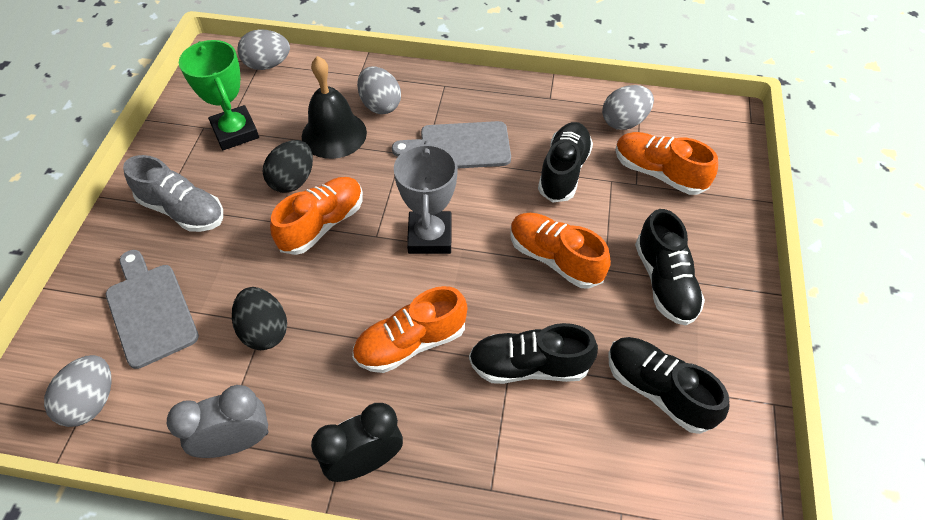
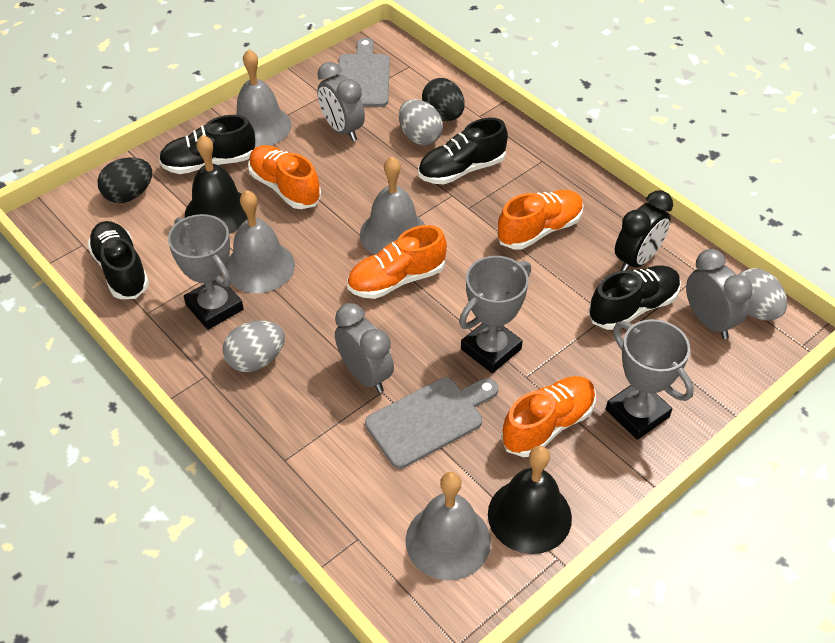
black bell: 1 -> 2
green trophy: 1 -> 0
grey bell: 0 -> 4
grey clock: 1 -> 3
grey egg: 4 -> 3
grey shoe: 1 -> 0
grey trophy: 1 -> 3

